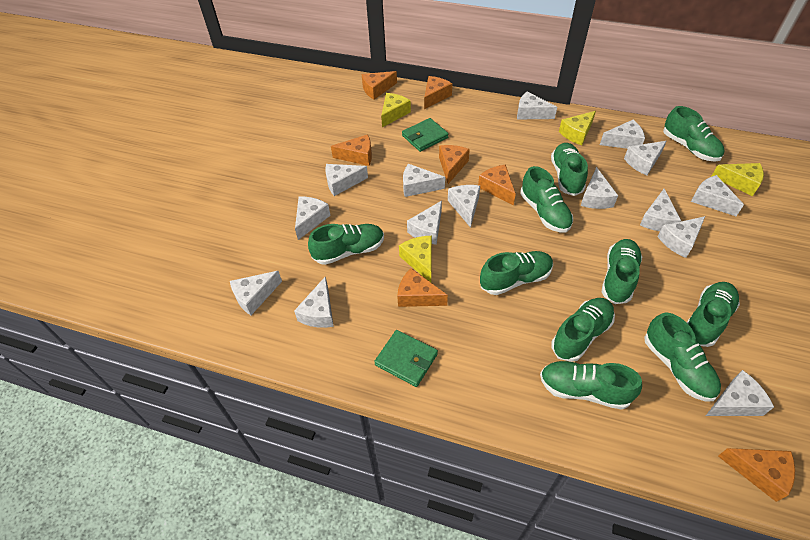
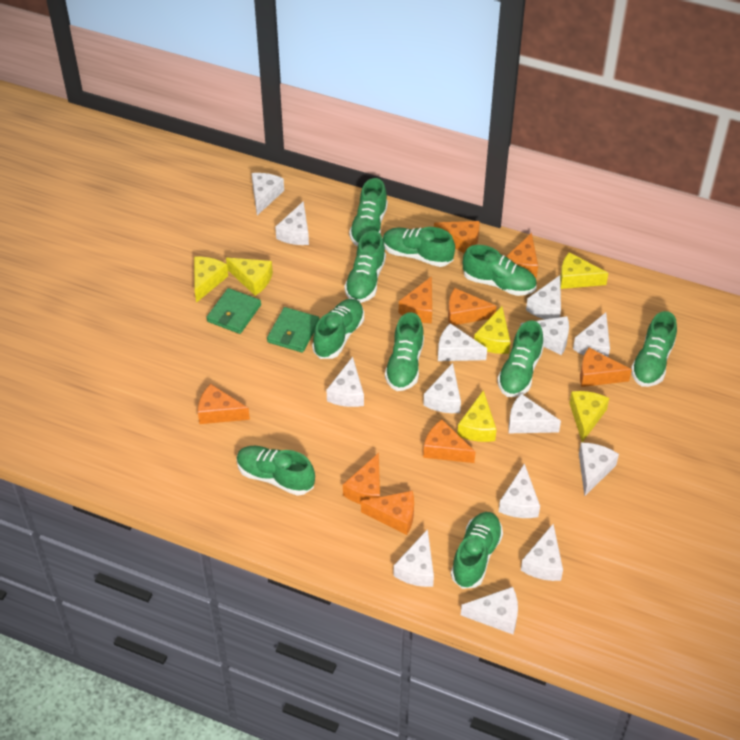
orange cheese: 7 -> 9
white cheese: 15 -> 14
yellow cheese: 4 -> 6

